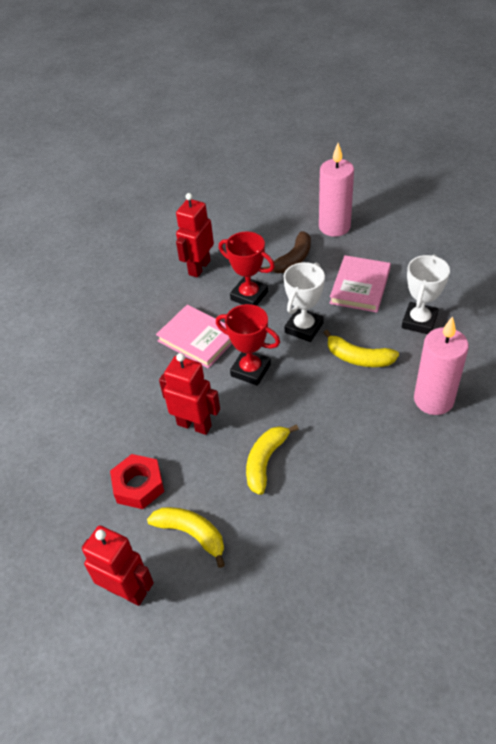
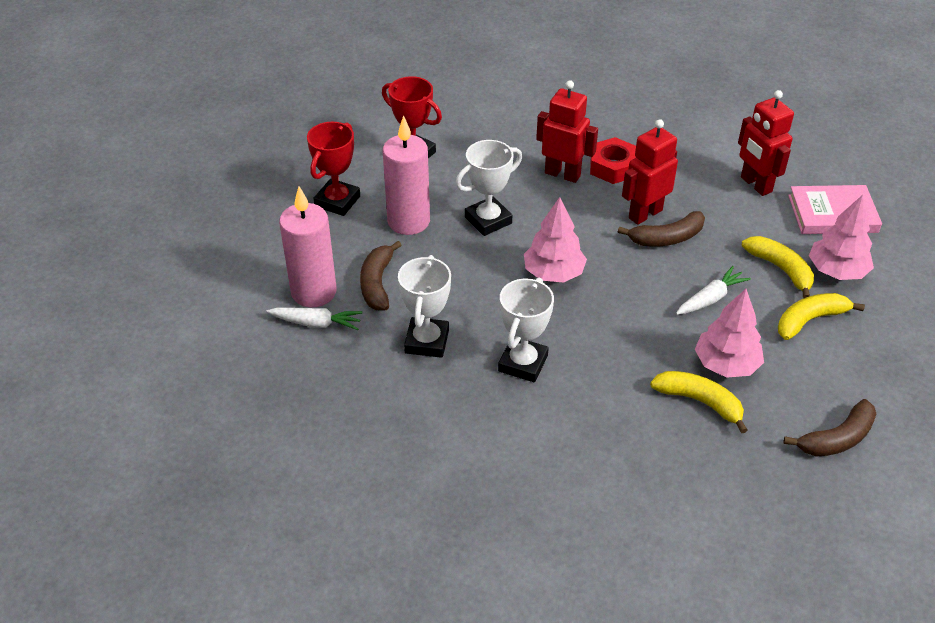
brown banana: 1 -> 3
pink book: 2 -> 1
pink tree: 0 -> 3
white carrot: 0 -> 2
white trophy: 2 -> 3

